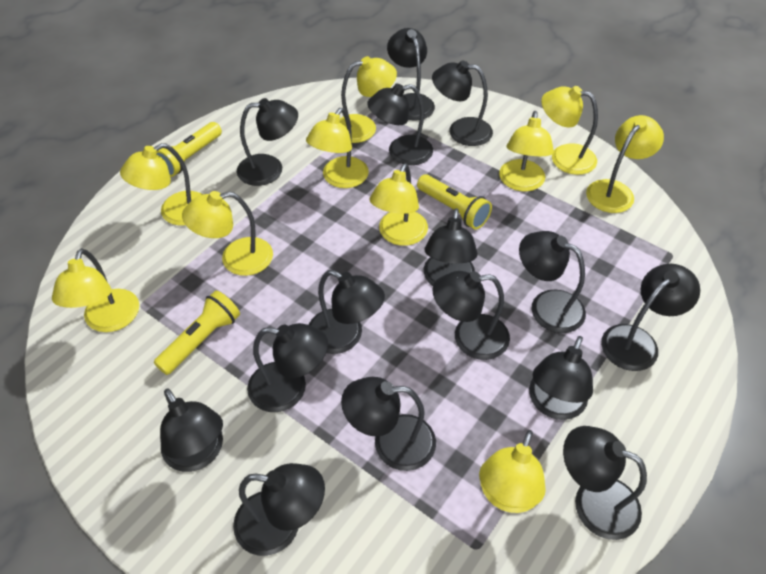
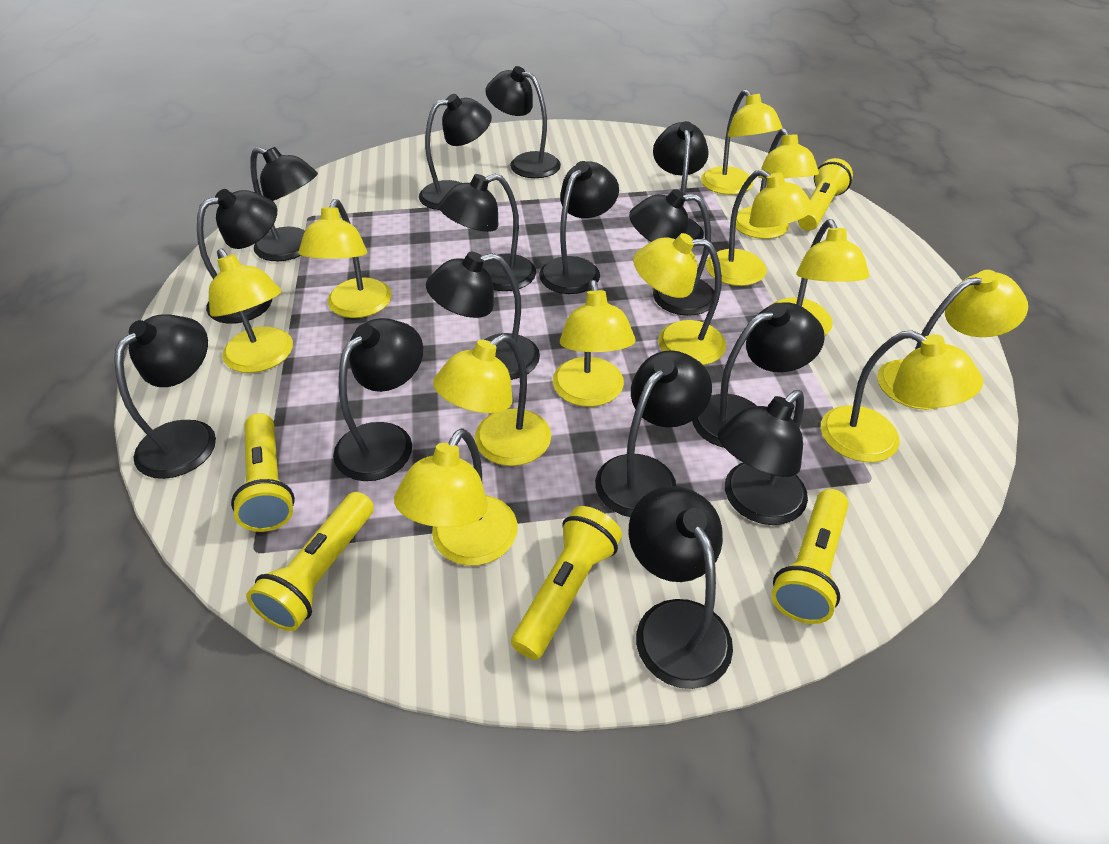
yellow flashlight: 3 -> 5
yellow lamp: 10 -> 12

